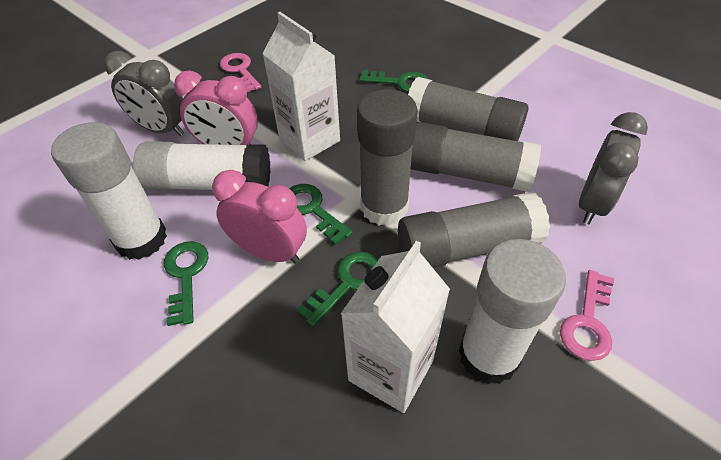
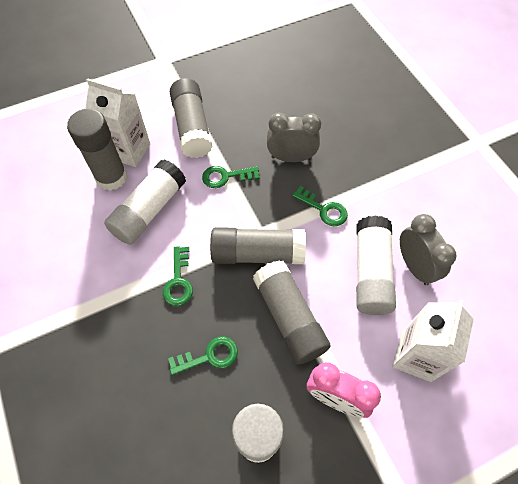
pink clock: 2 -> 1
pink key: 2 -> 0

